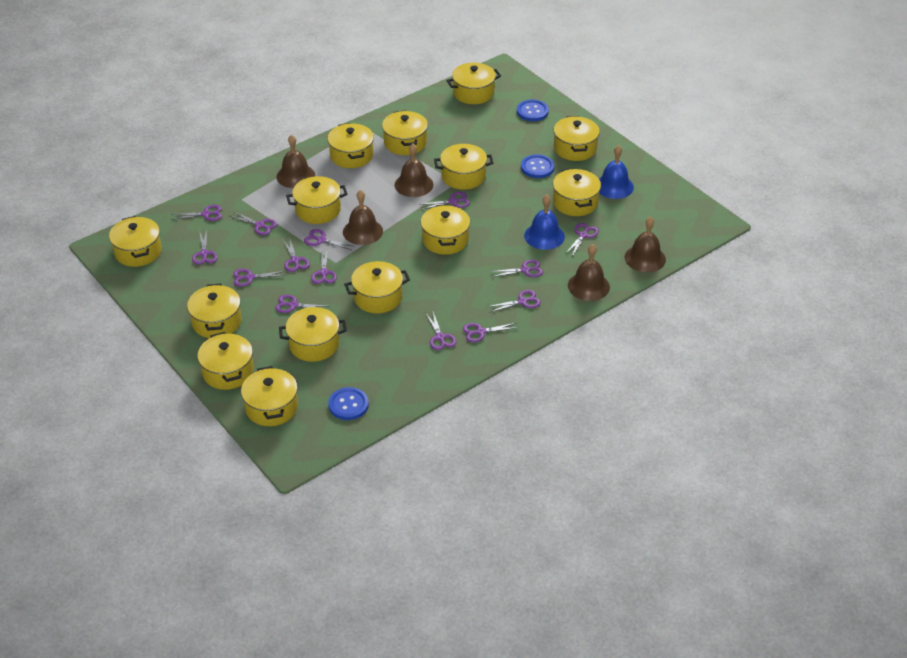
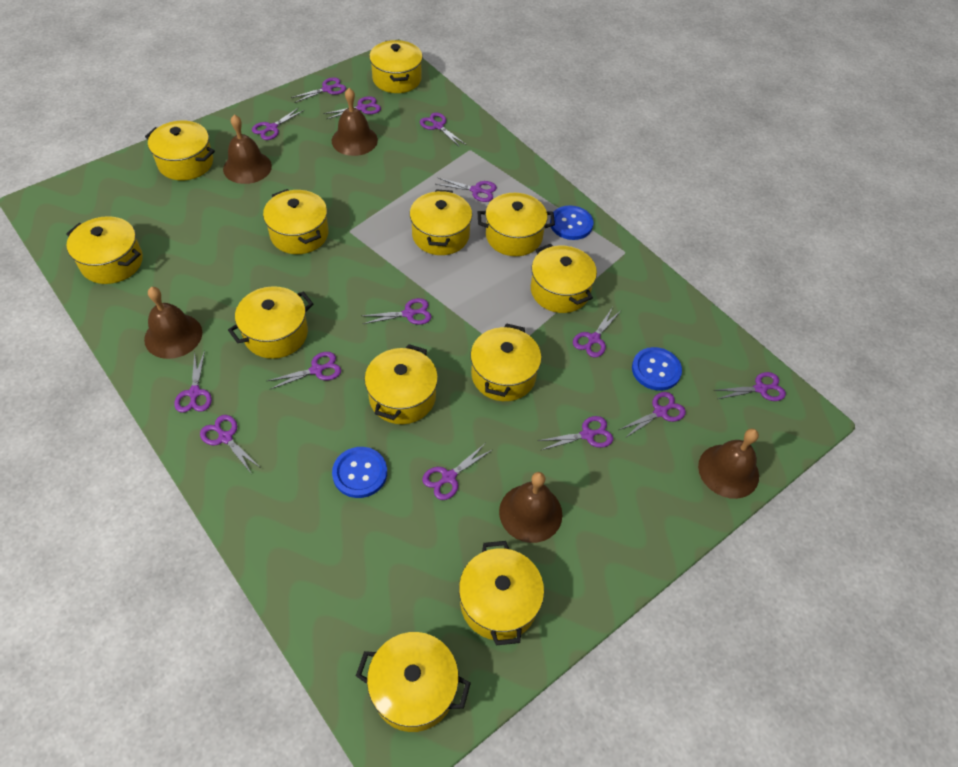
blue bell: 2 -> 0
yellow pot: 14 -> 12

